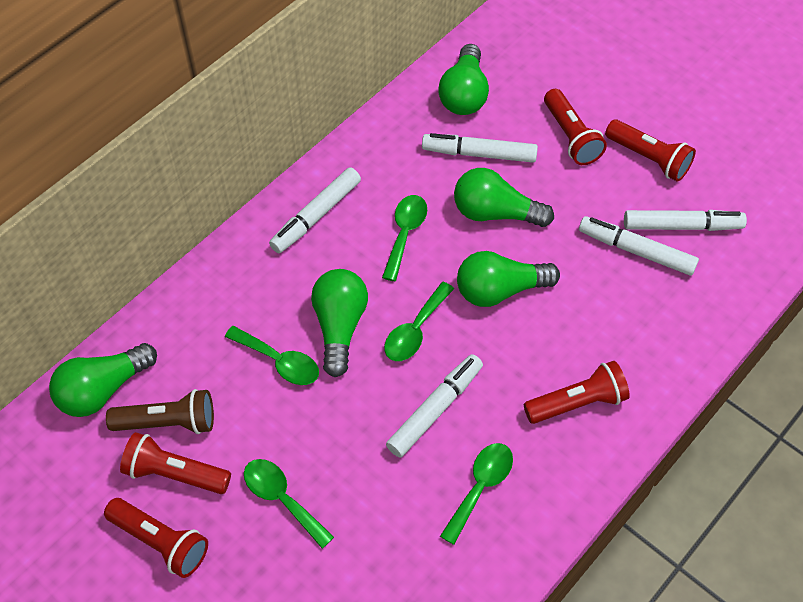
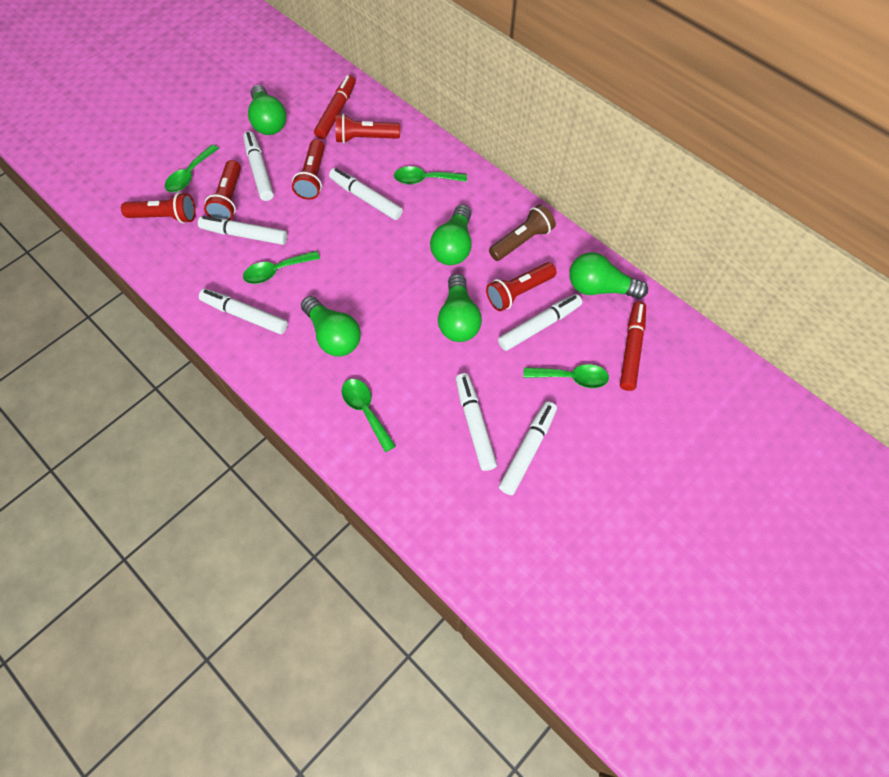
red marker: 0 -> 2
white marker: 5 -> 7

